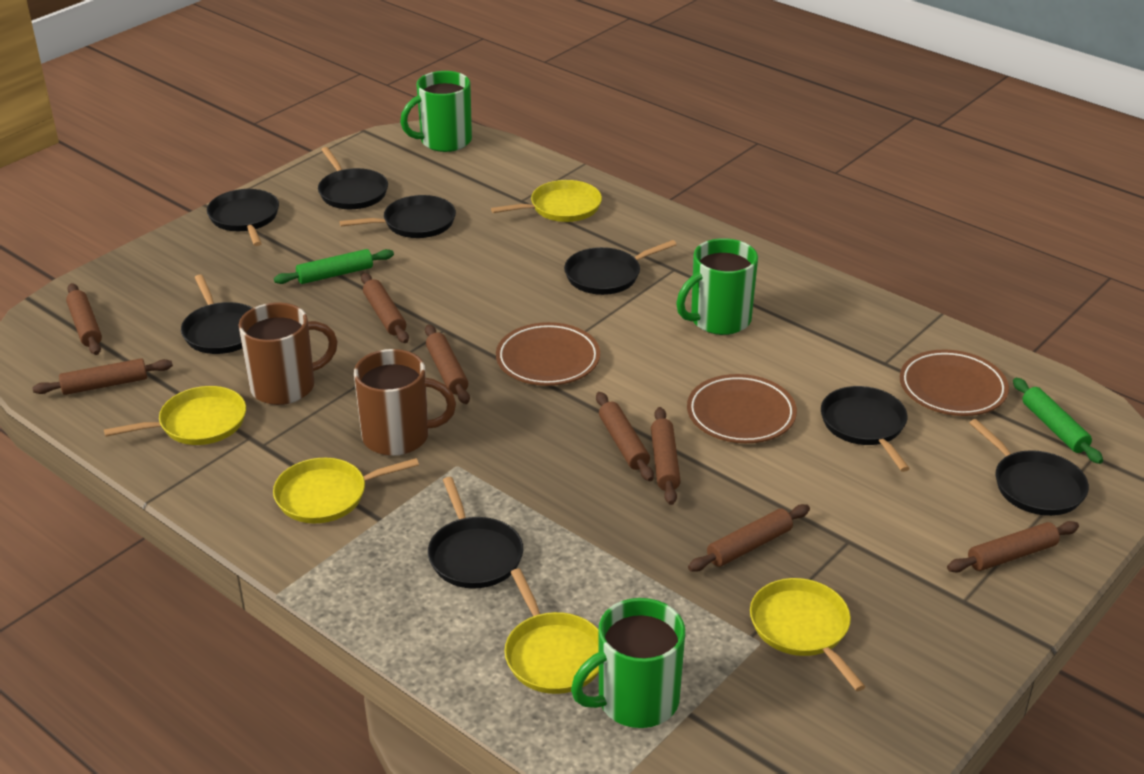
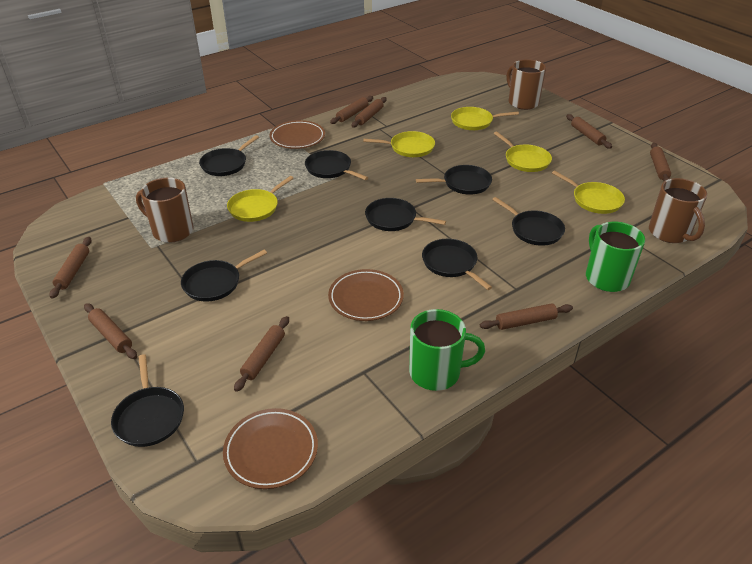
brown mug: 2 -> 3
green mug: 3 -> 2
green rolling pin: 2 -> 0

